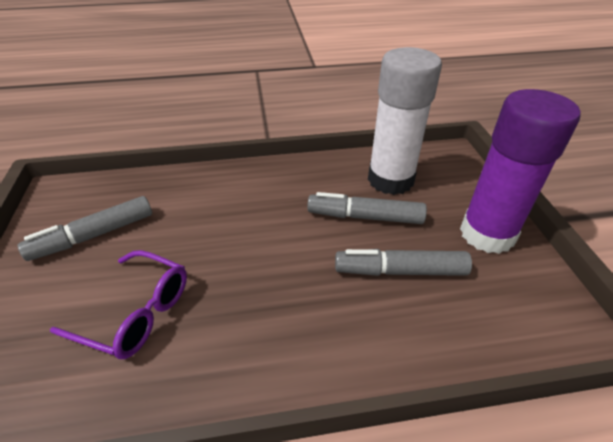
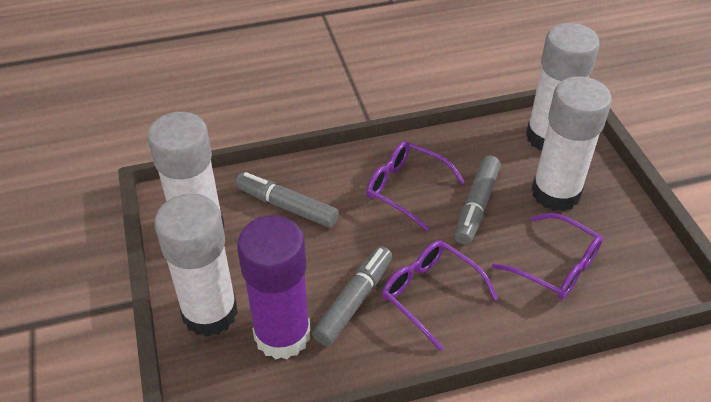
purple glasses: 1 -> 3
white glue stick: 1 -> 4

